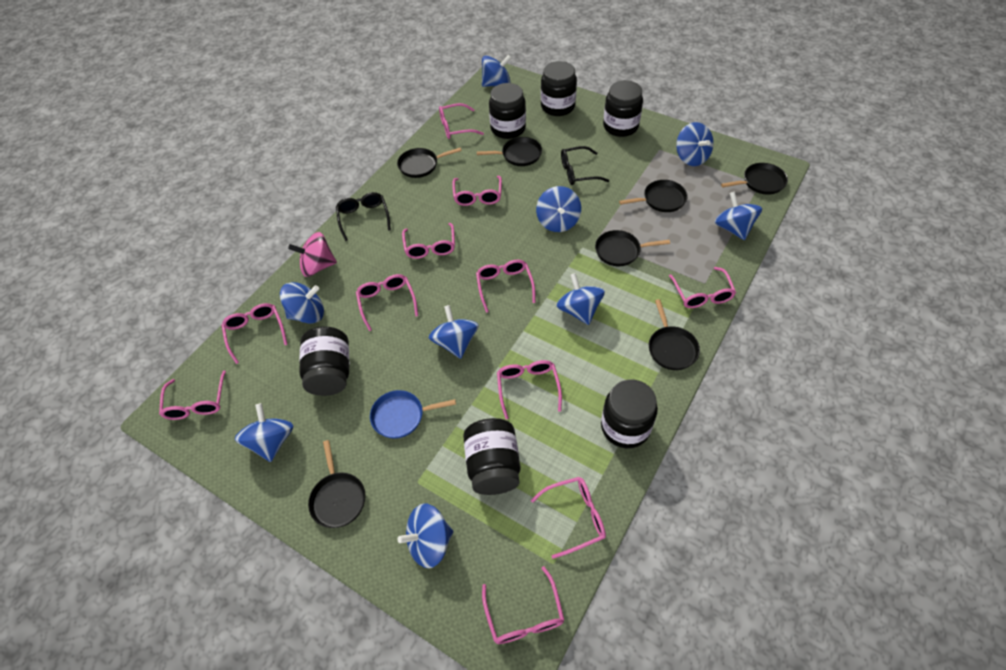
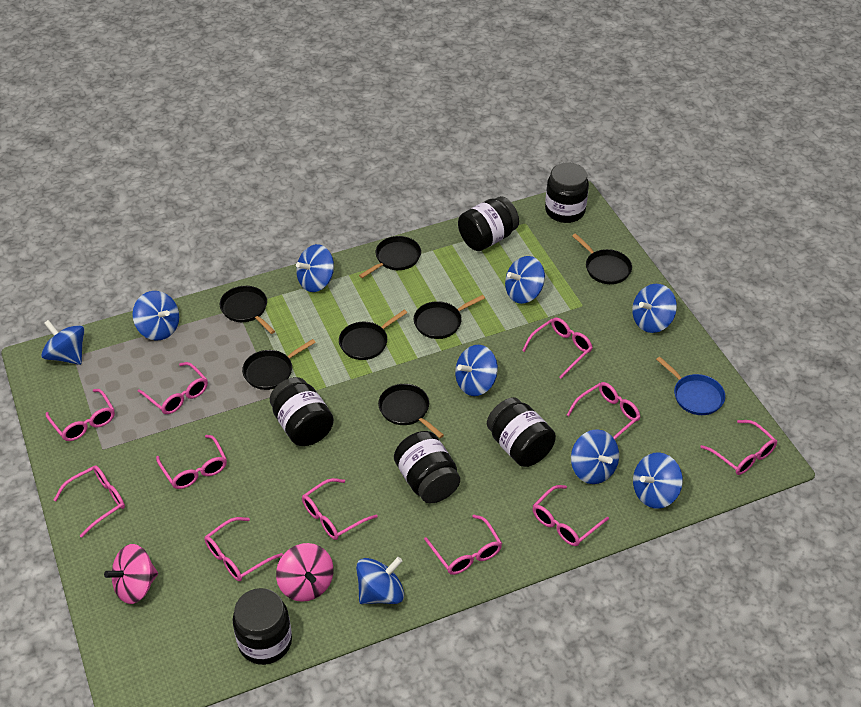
black glasses: 2 -> 0
pink spinning top: 1 -> 2

